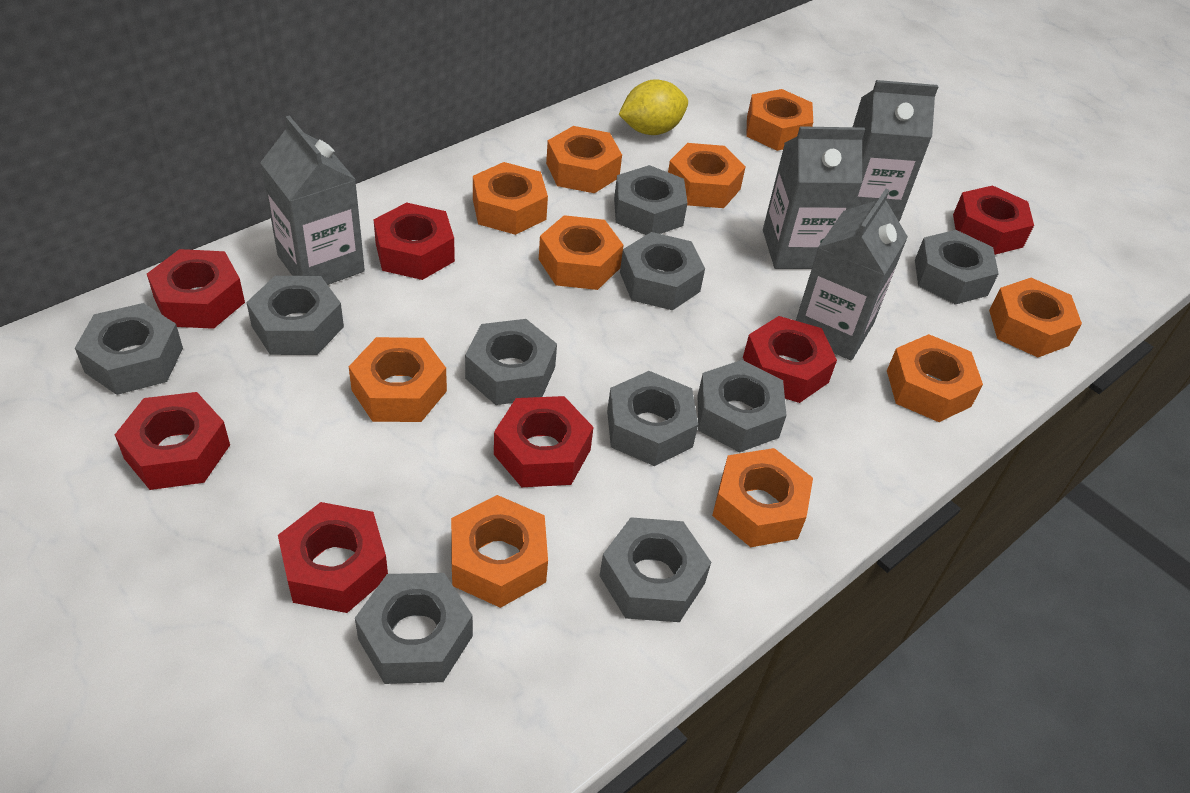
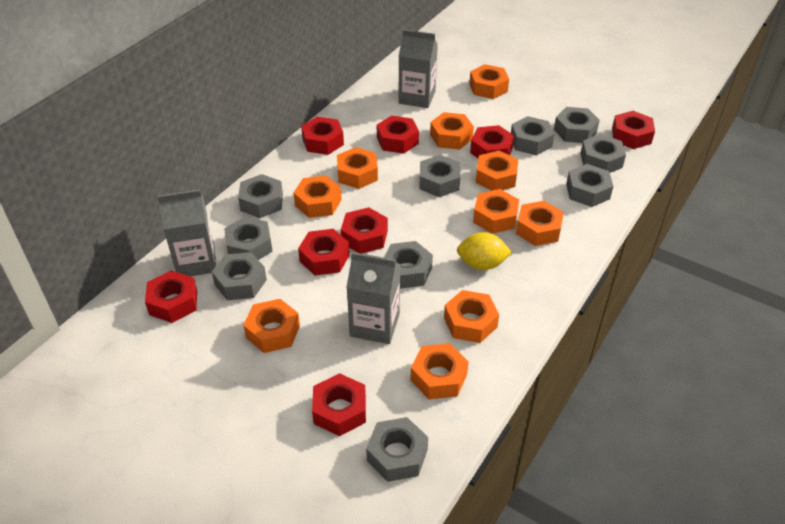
grey carton: 4 -> 3
red nut: 7 -> 8

